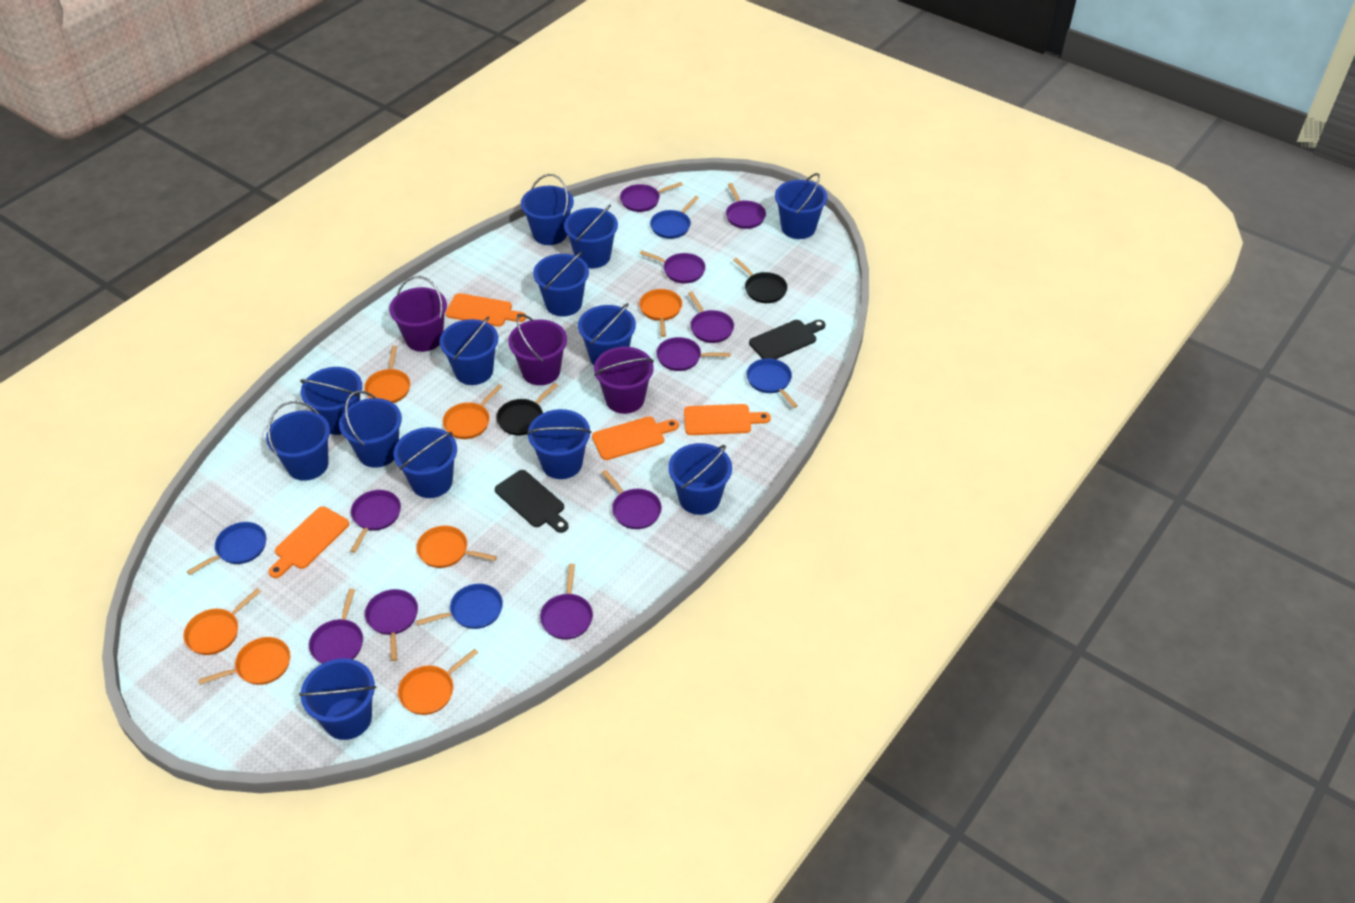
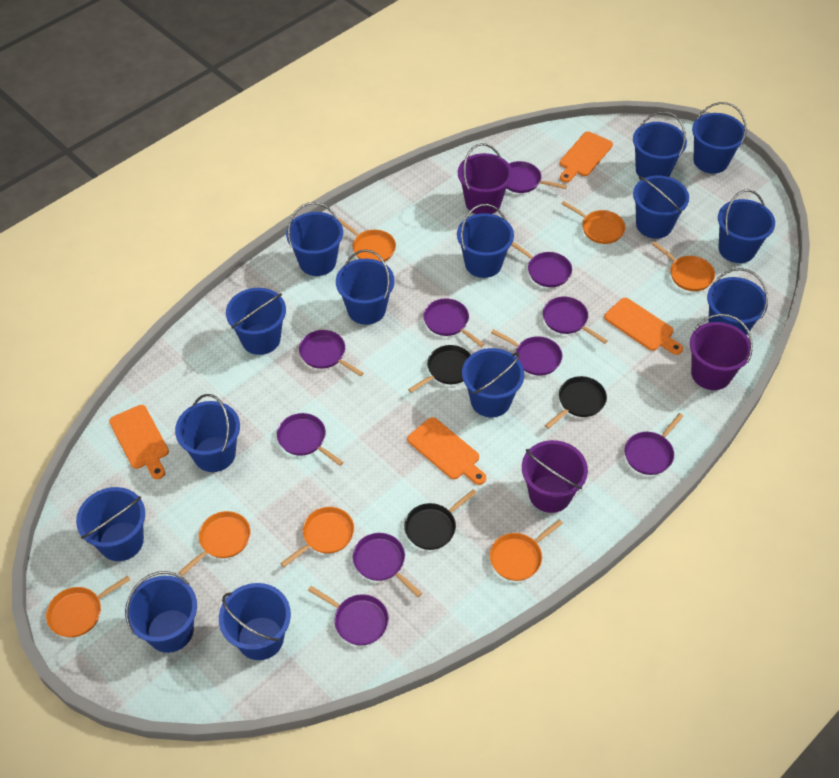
black cutting board: 2 -> 0
black pan: 2 -> 3
blue bucket: 13 -> 14
blue pan: 4 -> 0

